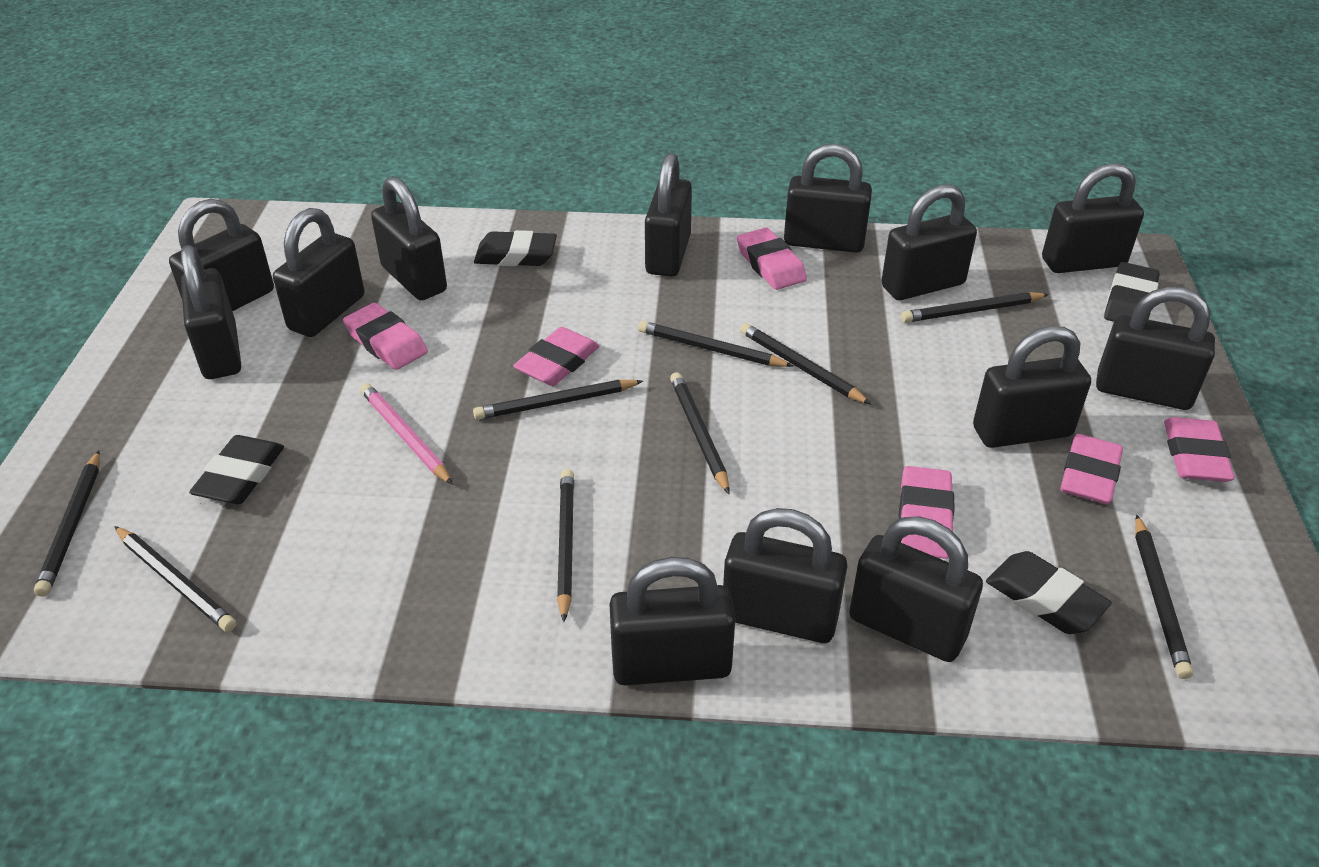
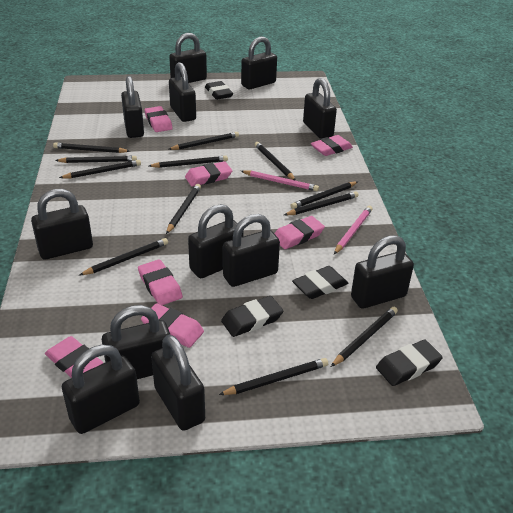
black padlock: 13 -> 12
black pencil: 9 -> 12
pink eraser: 6 -> 7
pink pencil: 1 -> 2

